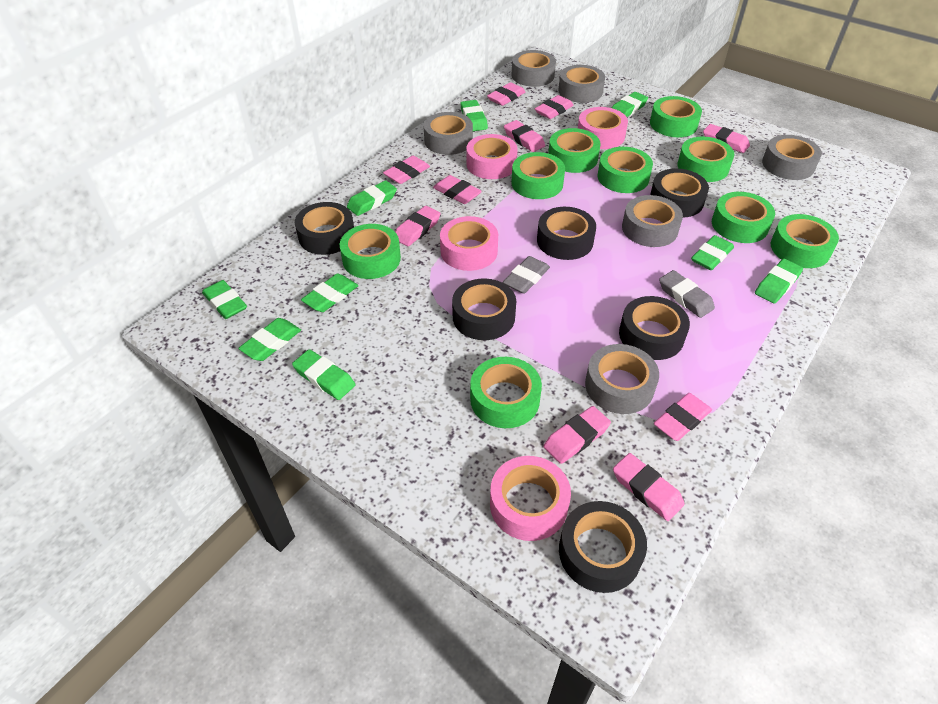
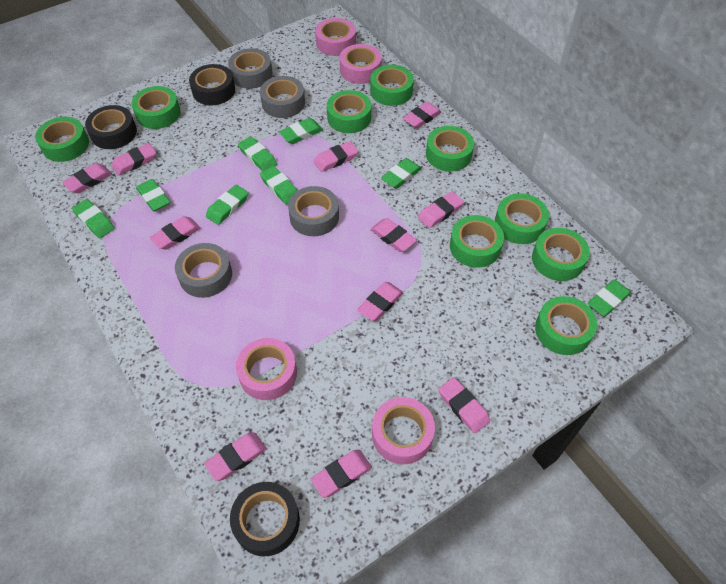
black tape: 6 -> 3
green eraser: 9 -> 8
grey eraser: 2 -> 0
grey tape: 6 -> 4
pink eraser: 10 -> 11

